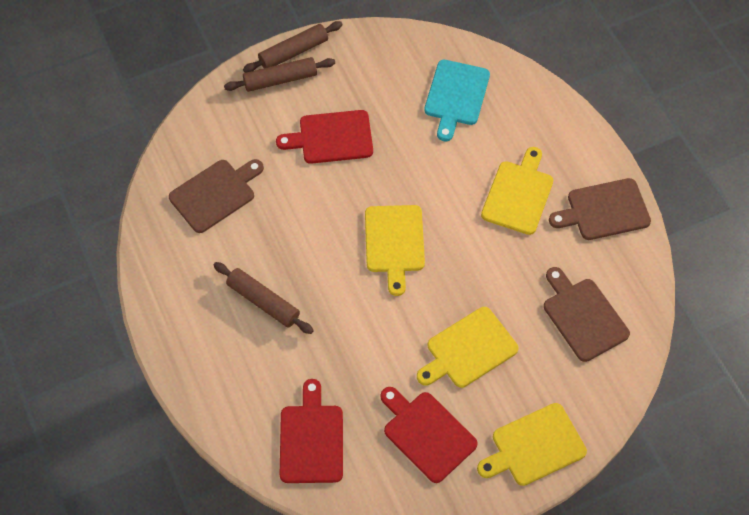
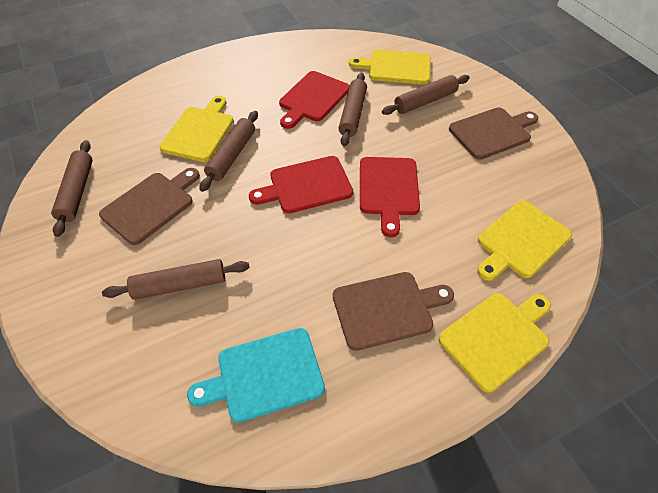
brown rolling pin: 3 -> 5

